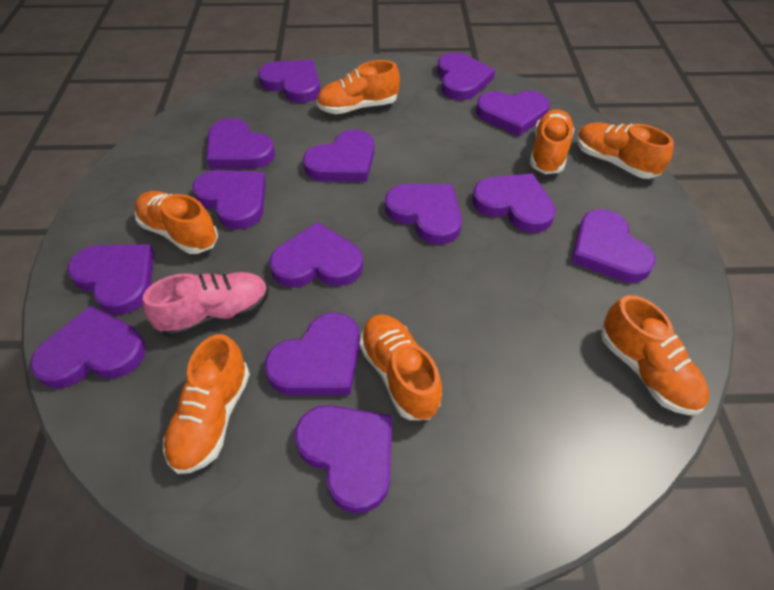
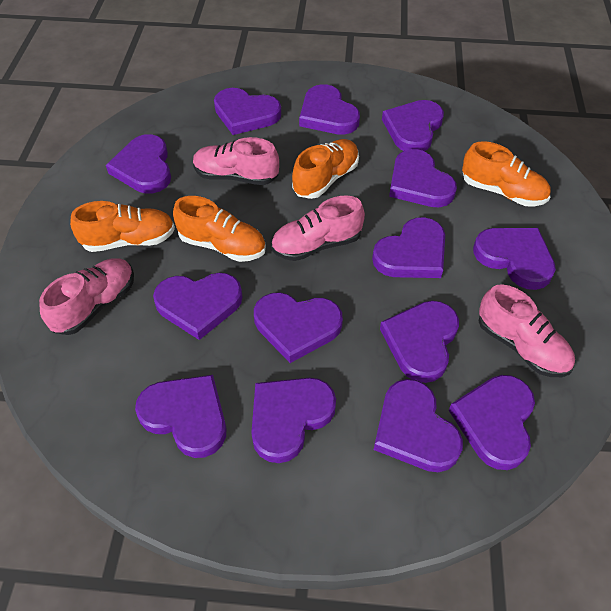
orange shoe: 7 -> 4
pink shoe: 1 -> 4

